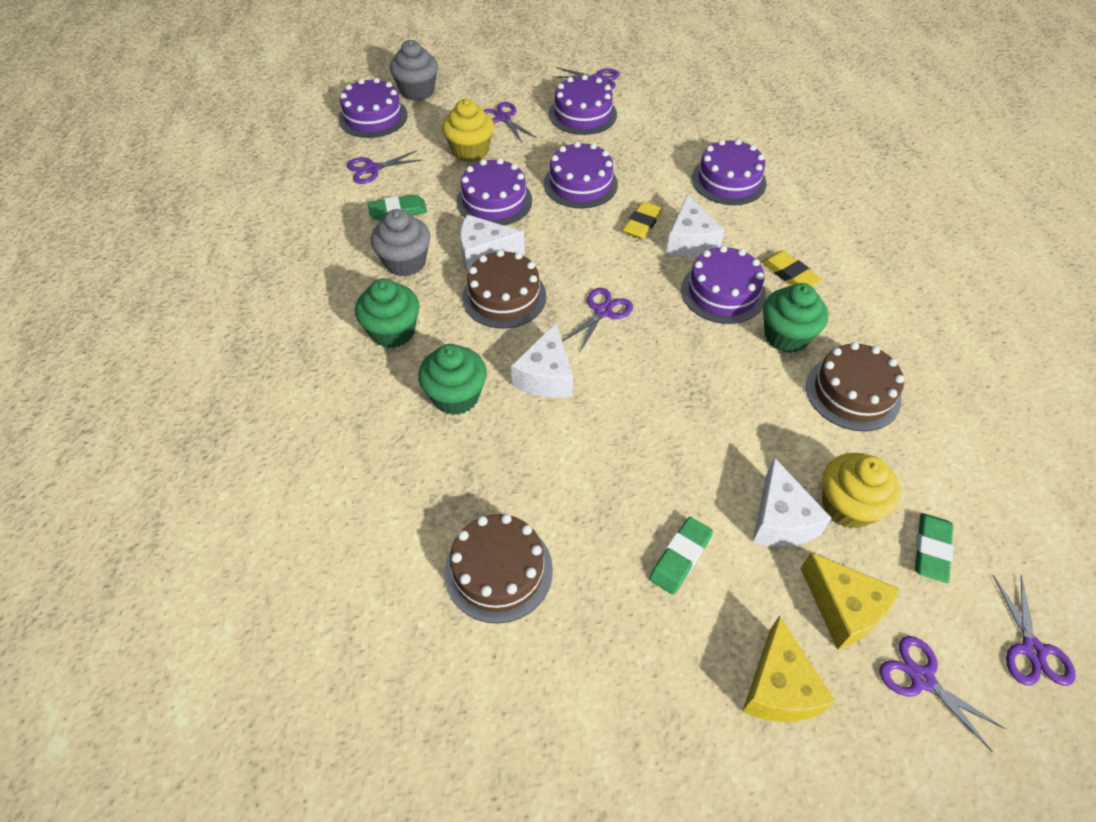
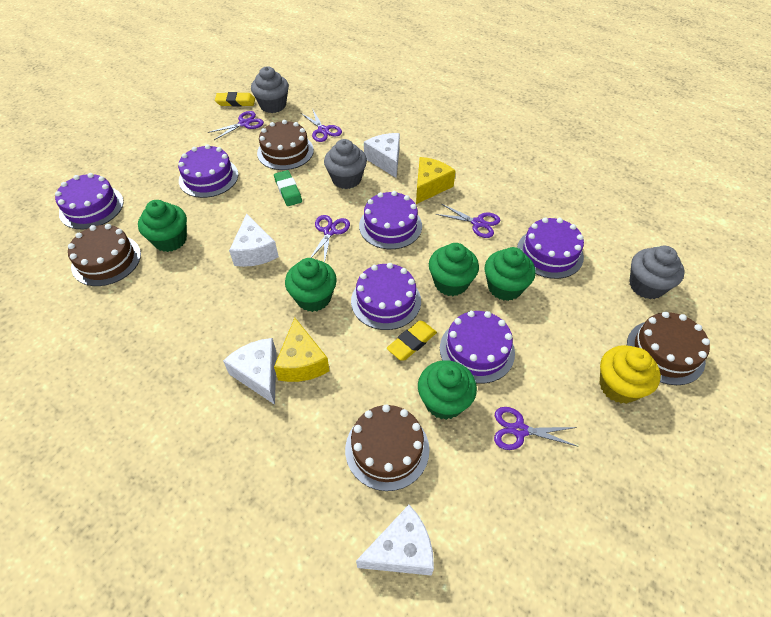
brown cake: 3 -> 4
green cupcake: 3 -> 5
green eraser: 3 -> 1
grey cupcake: 2 -> 3
purple scissors: 6 -> 5
yellow cupcake: 2 -> 1

